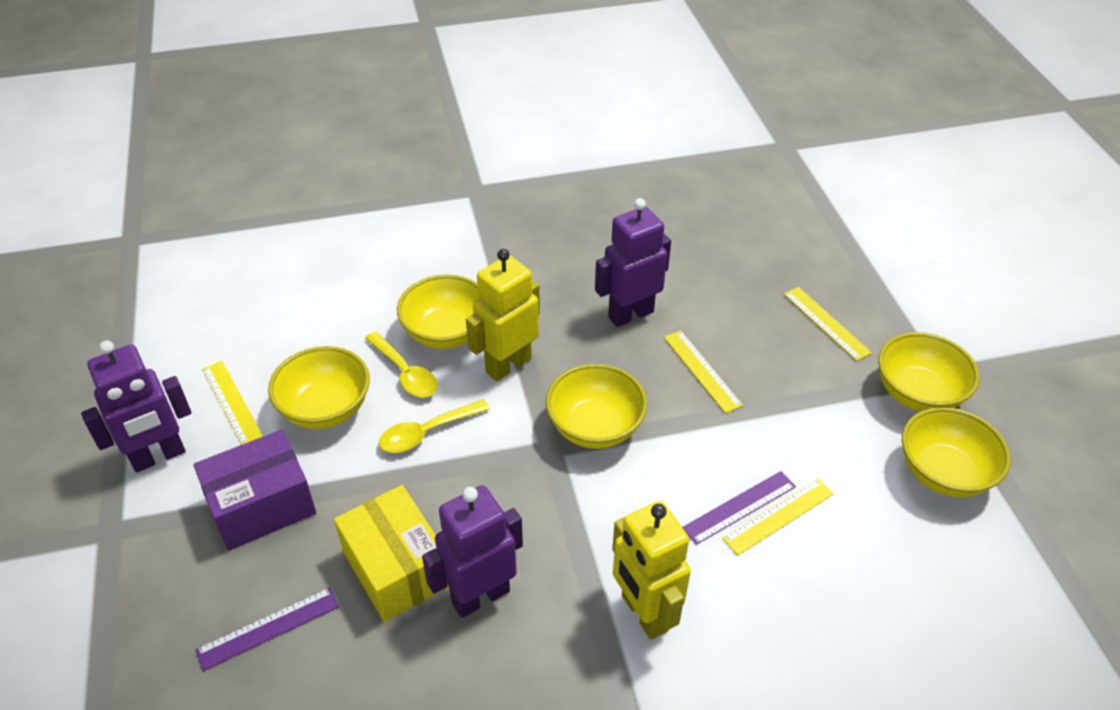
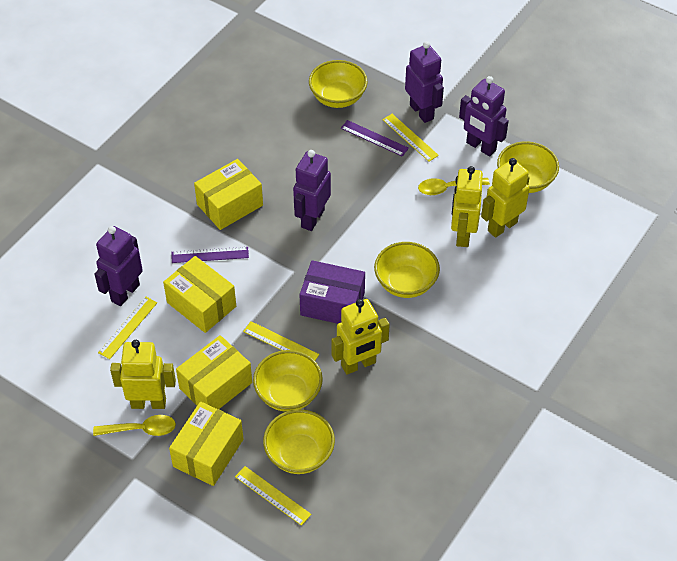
purple robot: 3 -> 4
yellow box: 1 -> 4
yellow robot: 2 -> 4

